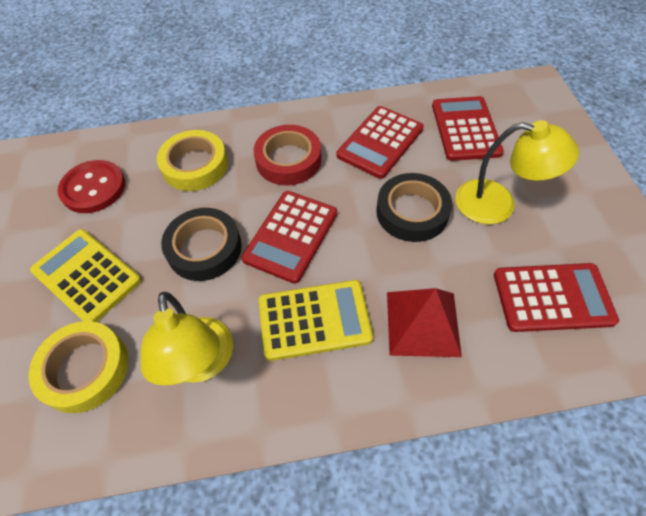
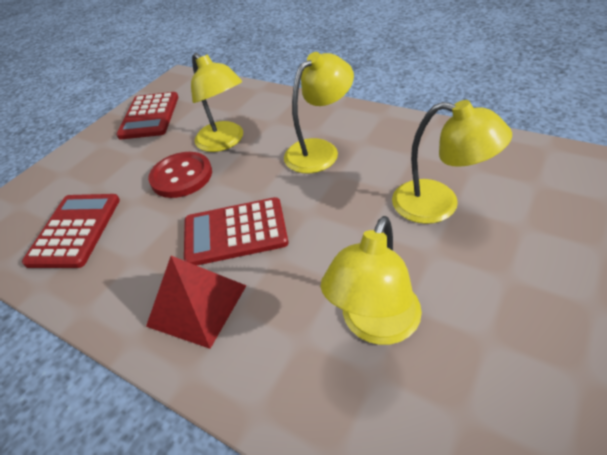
black tape: 2 -> 0
red calculator: 4 -> 3
red tape: 1 -> 0
yellow calculator: 2 -> 0
yellow lamp: 2 -> 4
yellow tape: 2 -> 0

